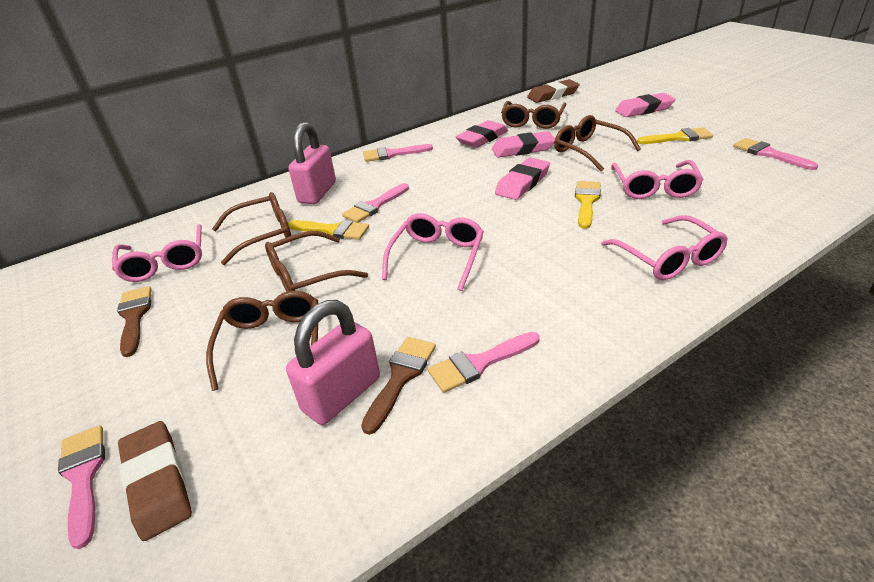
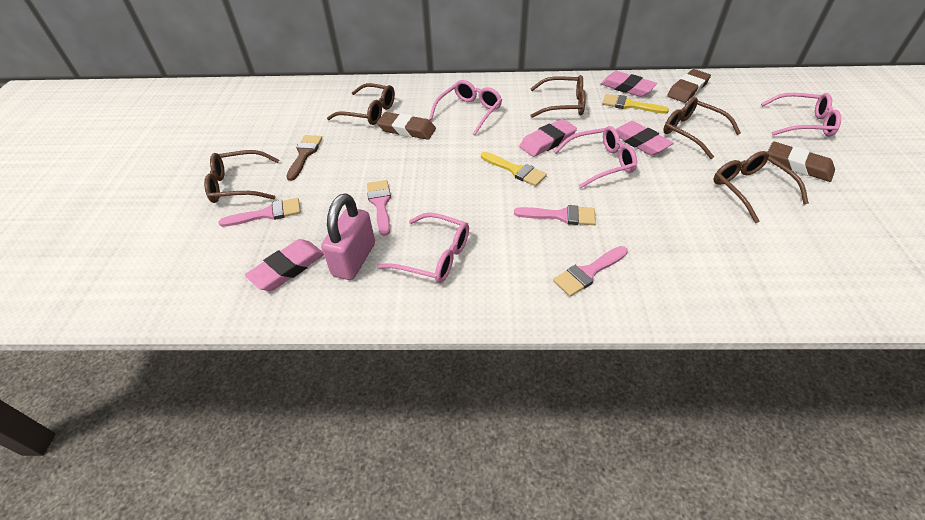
brown brush: 2 -> 1
brown eraser: 2 -> 3
pink brush: 5 -> 4
pink padlock: 2 -> 1
yellow brush: 3 -> 2

